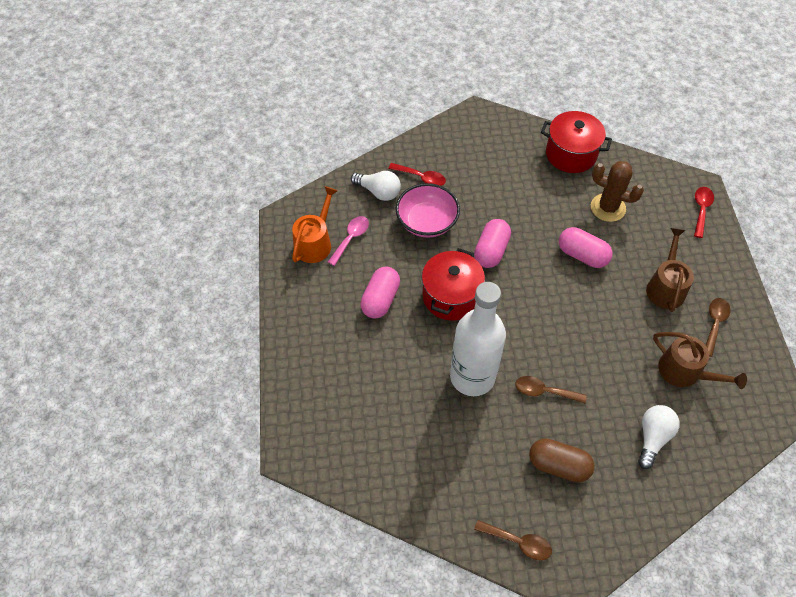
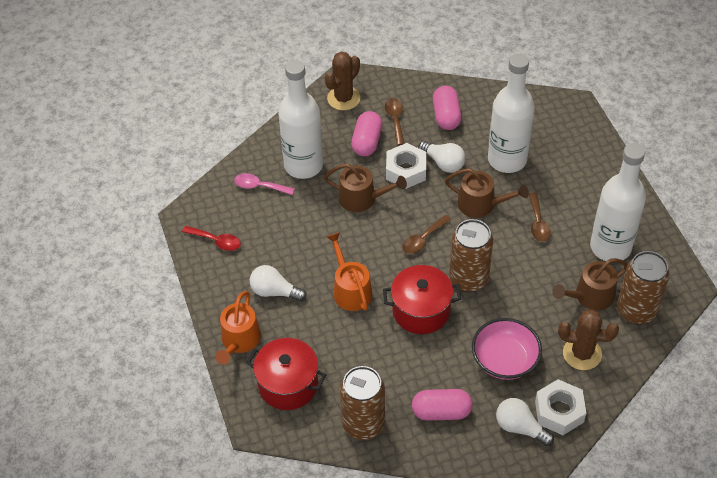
brown cactus: 1 -> 2
brown can: 0 -> 3
brown capsule: 1 -> 0
brown watering can: 2 -> 3
orange watering can: 1 -> 2
red spoon: 2 -> 1
white bottle: 1 -> 3
white light bulb: 2 -> 3
white nut: 0 -> 2

